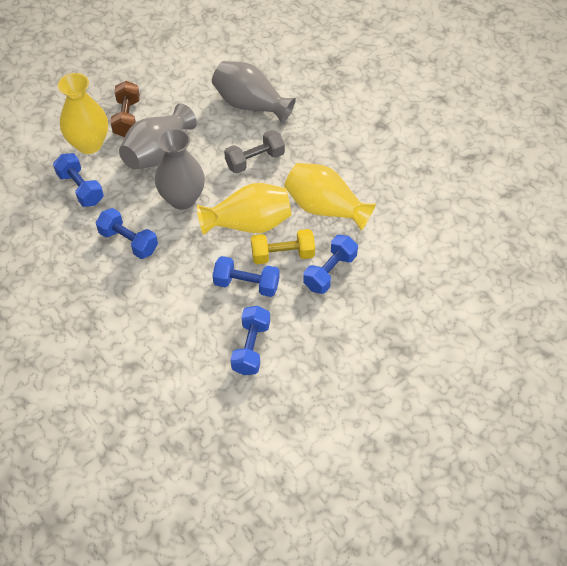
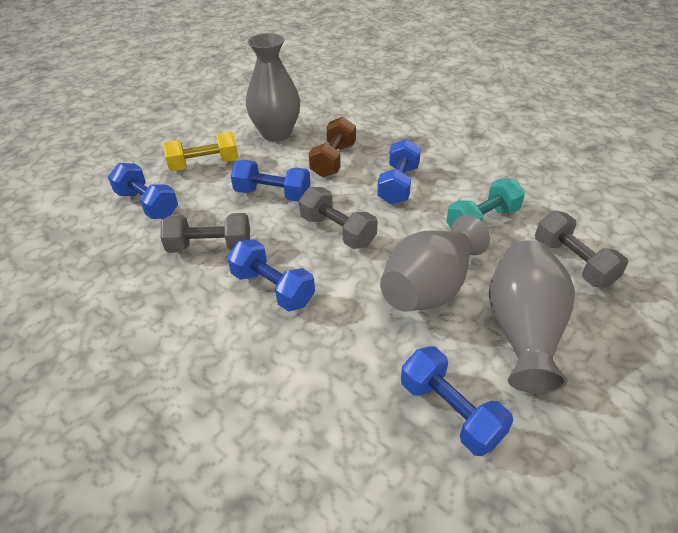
grey dumbbell: 1 -> 3
turquoise dumbbell: 0 -> 1
yellow vase: 3 -> 0

